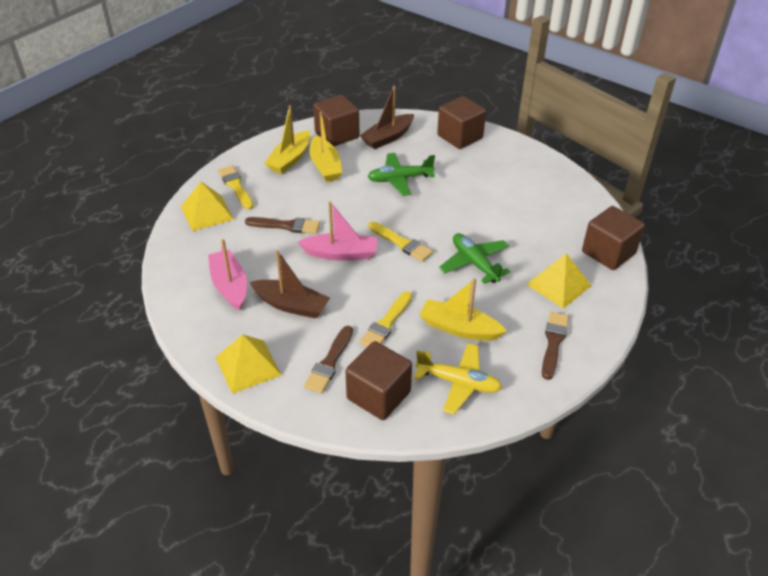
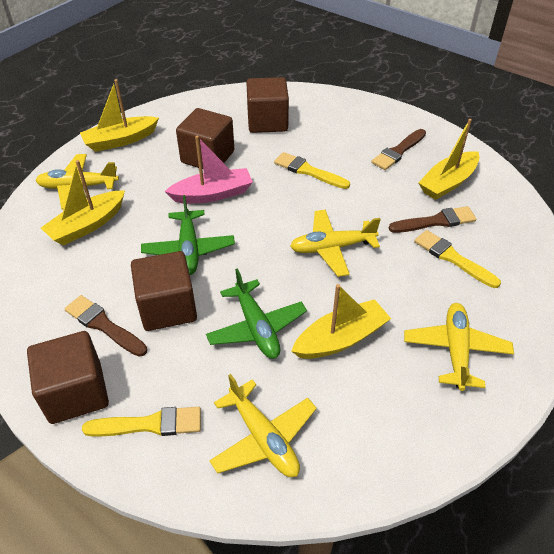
brown boat: 2 -> 0
pink boat: 2 -> 1
yellow boat: 3 -> 4
yellow plane: 1 -> 4
yellow pyramid: 3 -> 0

